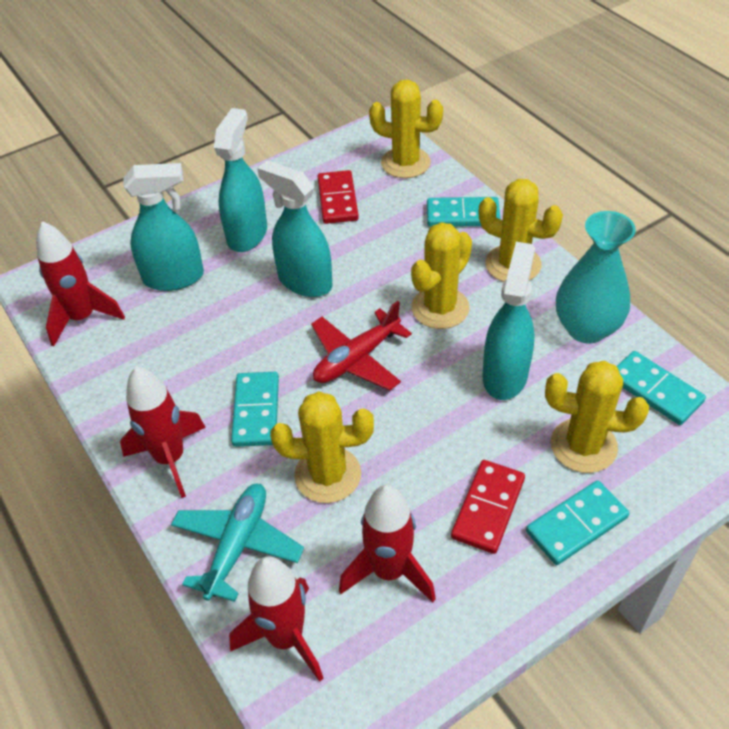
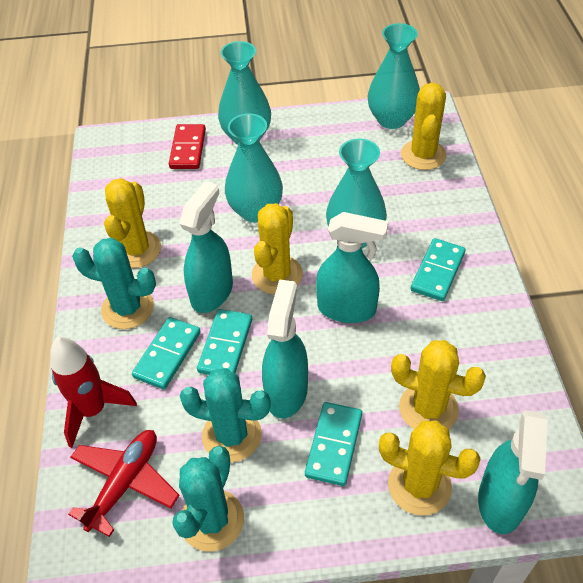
red domino: 2 -> 1
red rocket: 4 -> 1
turquoise cactus: 0 -> 3
turquoise plane: 1 -> 0
turquoise vase: 1 -> 4

